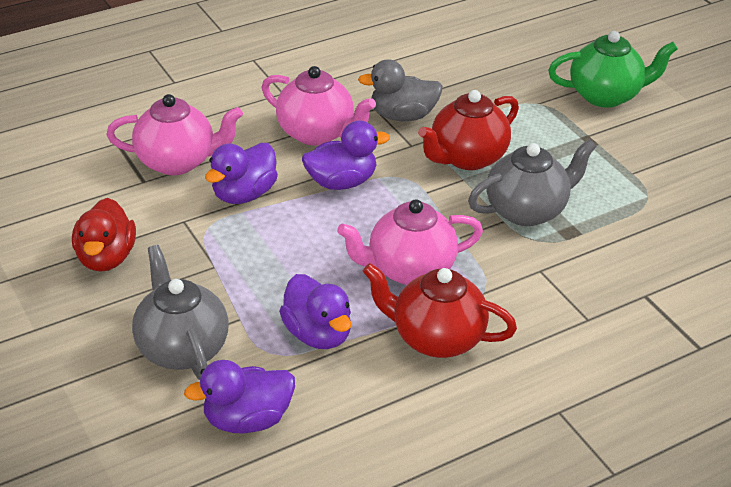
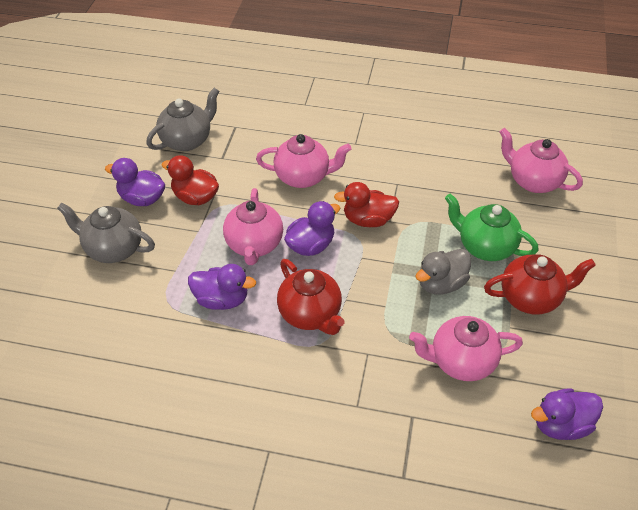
pink teapot: 3 -> 4
red duck: 1 -> 2

